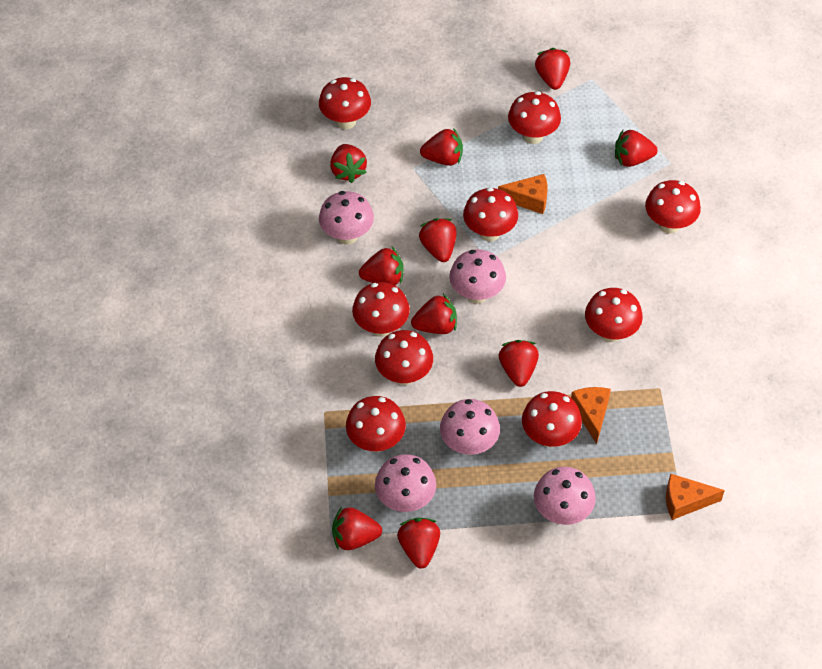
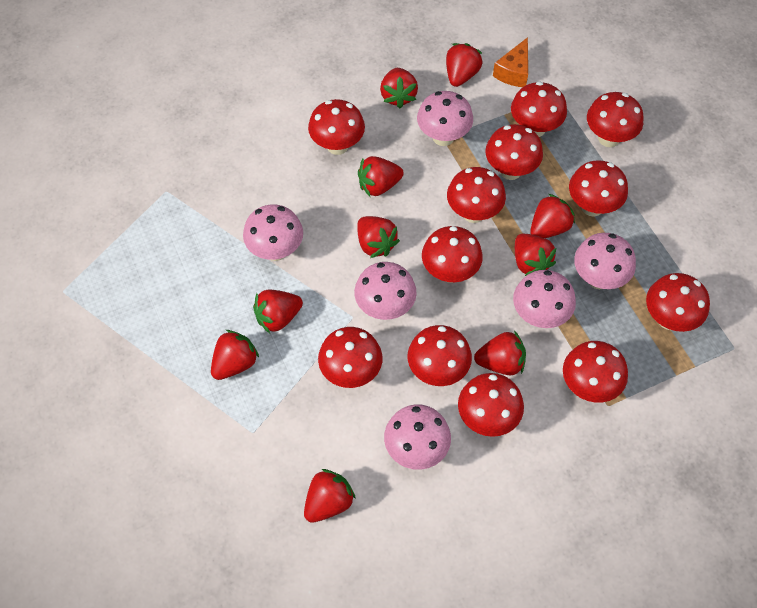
orange cheese: 3 -> 1
pink mushroom: 5 -> 6
red mushroom: 9 -> 12

